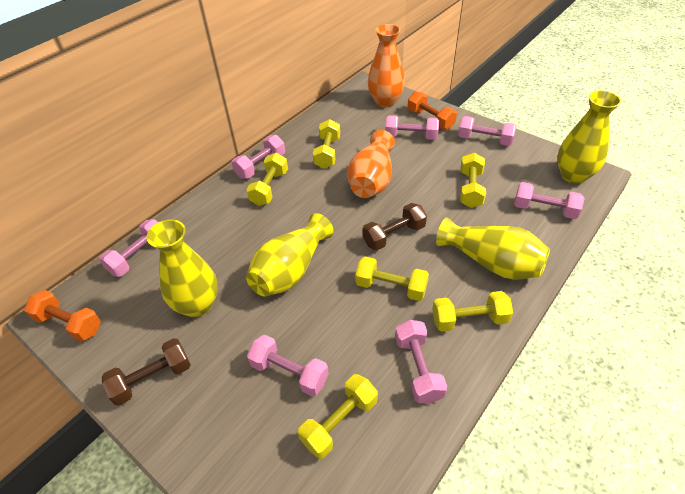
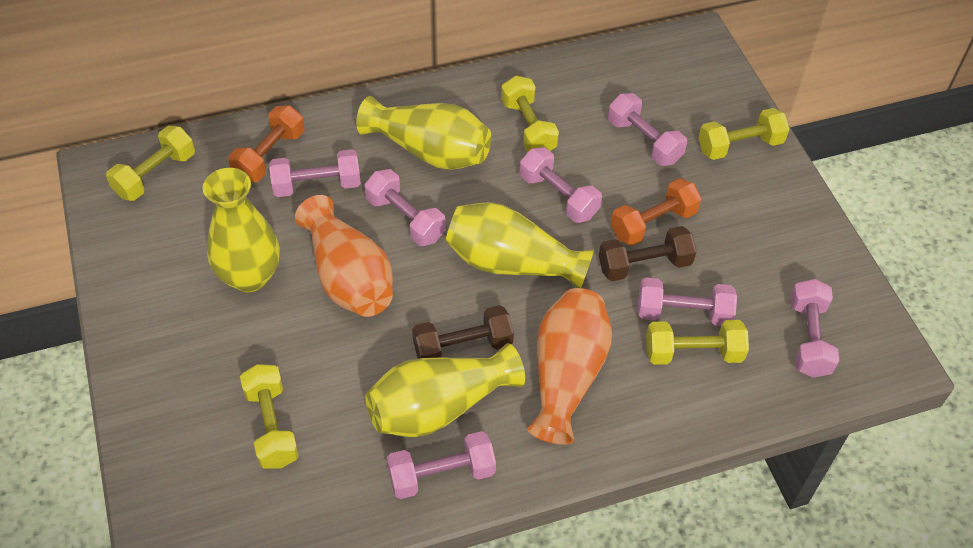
yellow dumbbell: 6 -> 5

